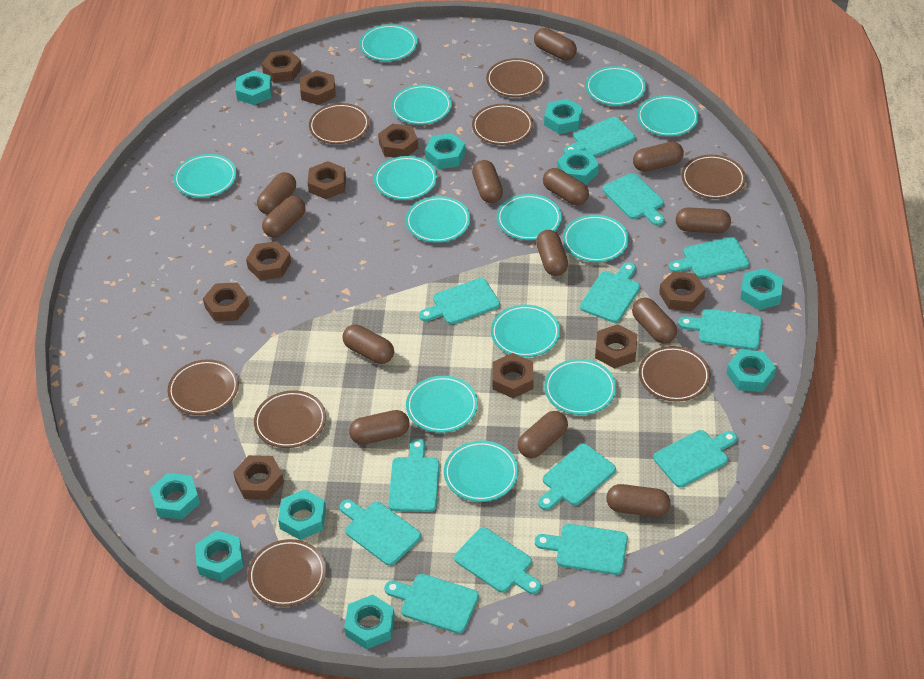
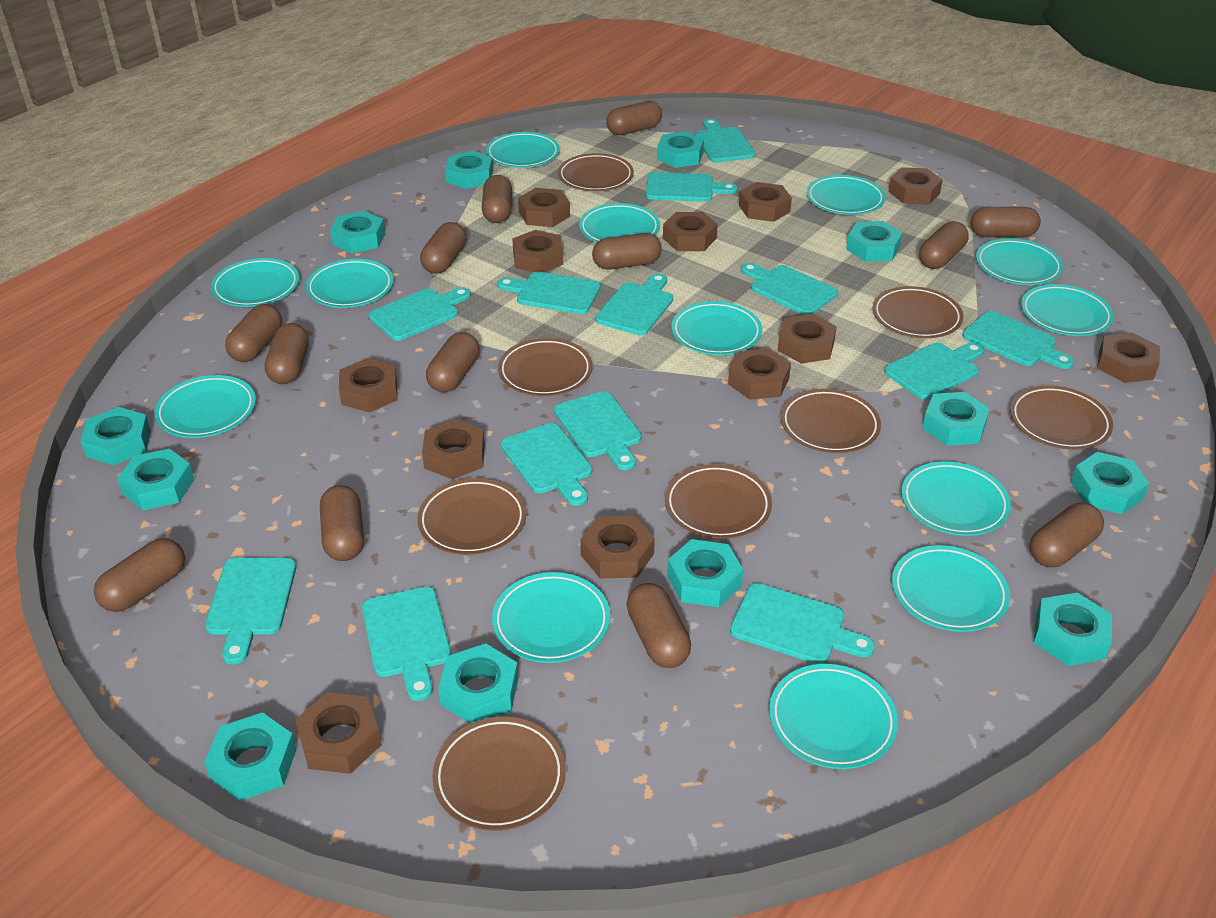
brown nut: 10 -> 12
turquoise nut: 10 -> 12

